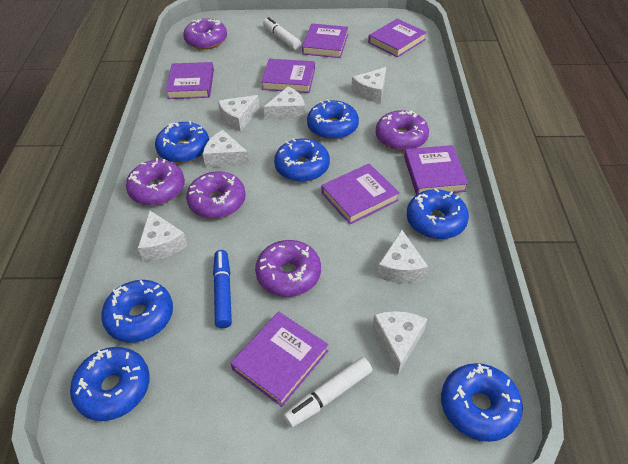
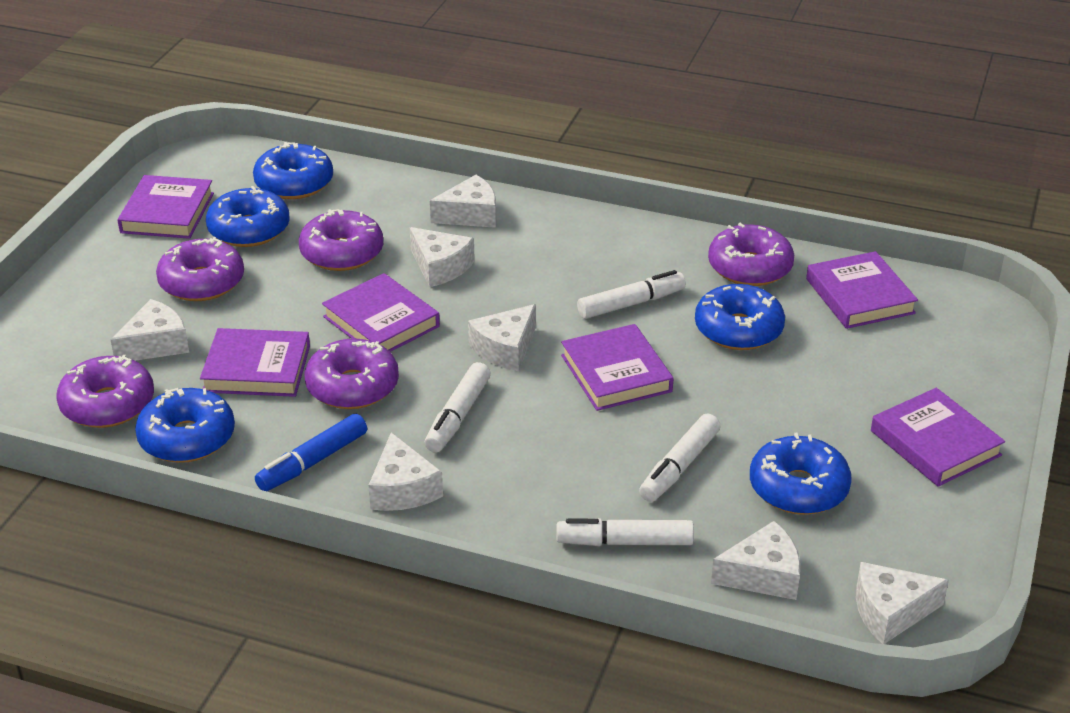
blue donut: 7 -> 5
purple book: 7 -> 6
white marker: 2 -> 4

